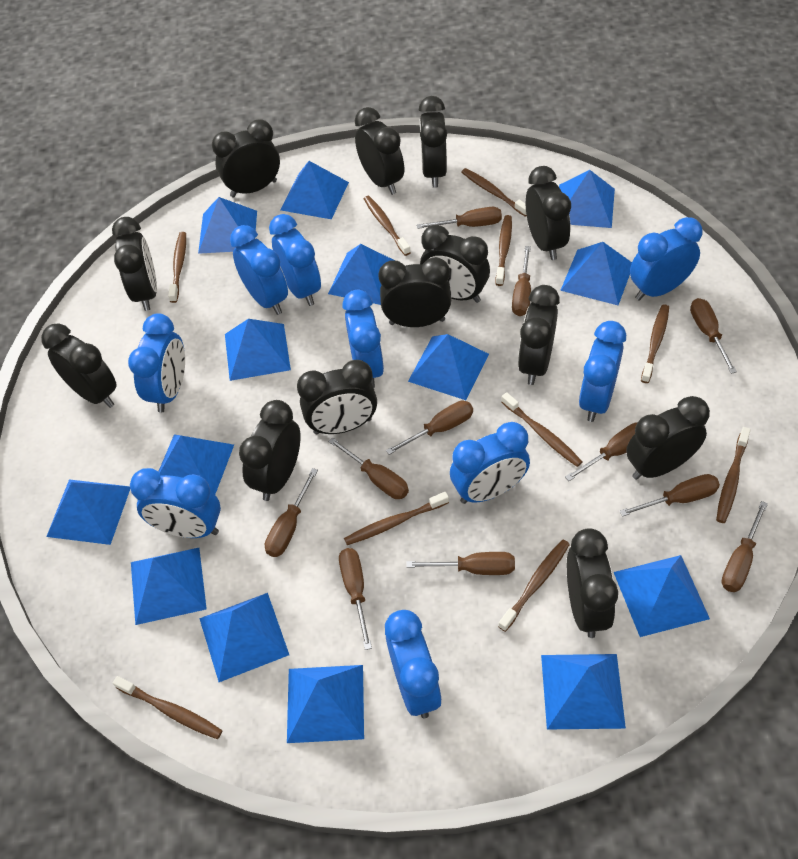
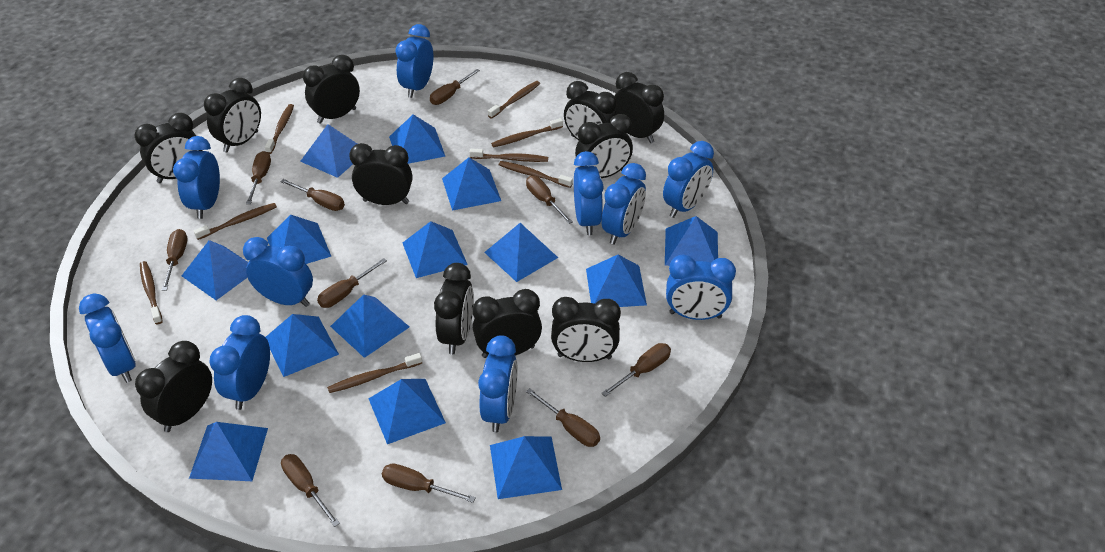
black clock: 13 -> 11
blue clock: 9 -> 10
brown screwdriver: 11 -> 10
brown toothbrush: 10 -> 8

